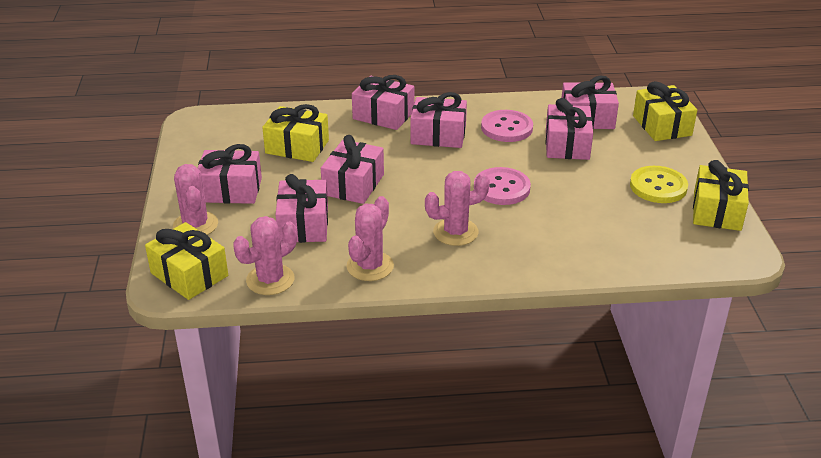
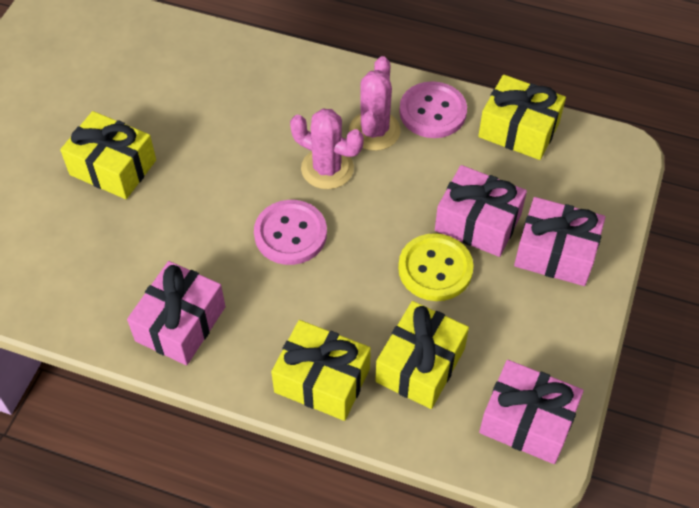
pink cactus: 4 -> 2
pink gift: 7 -> 4

